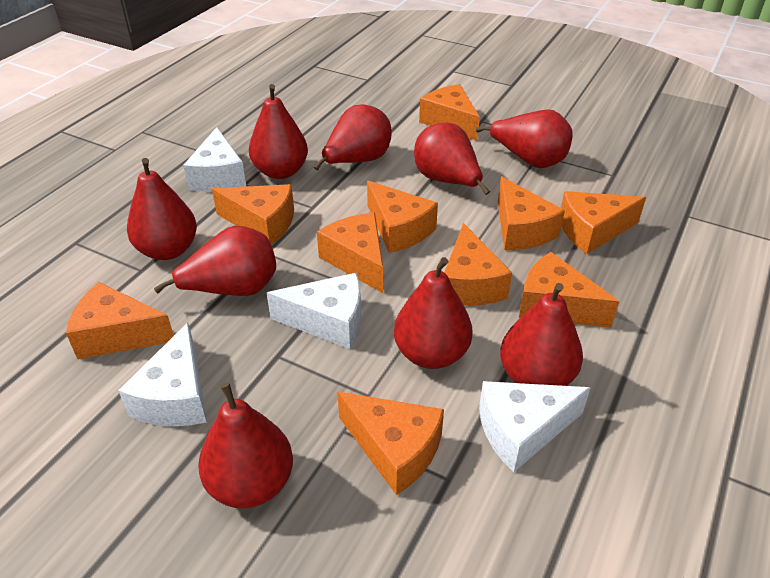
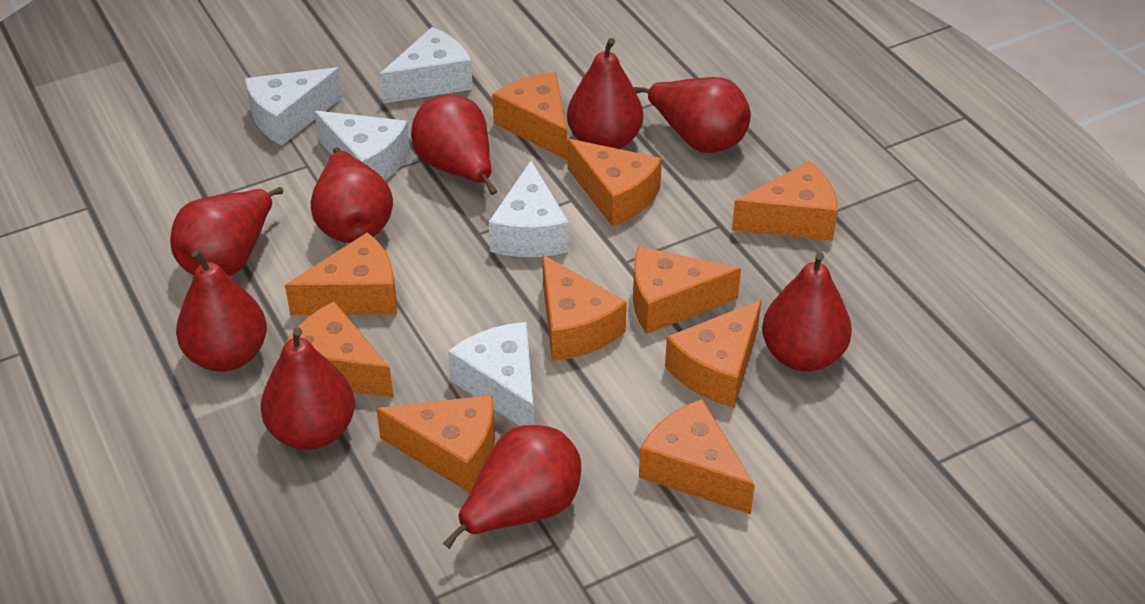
white cheese: 4 -> 5

